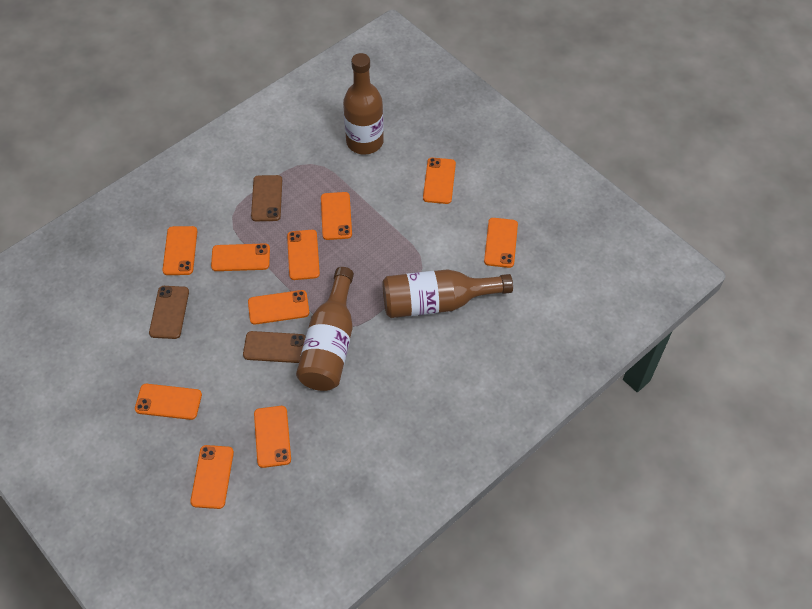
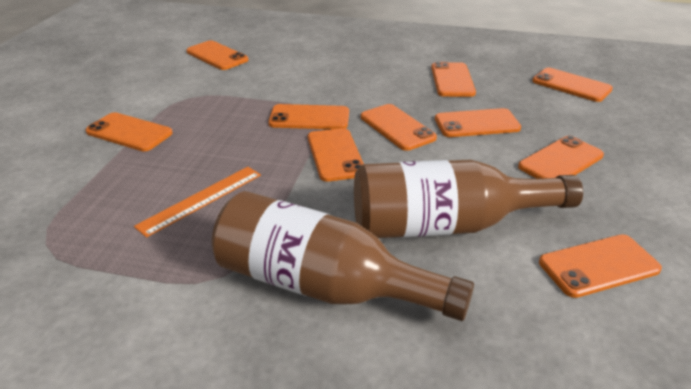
brown bottle: 3 -> 2
brown phone: 3 -> 0
orange ruler: 0 -> 1

